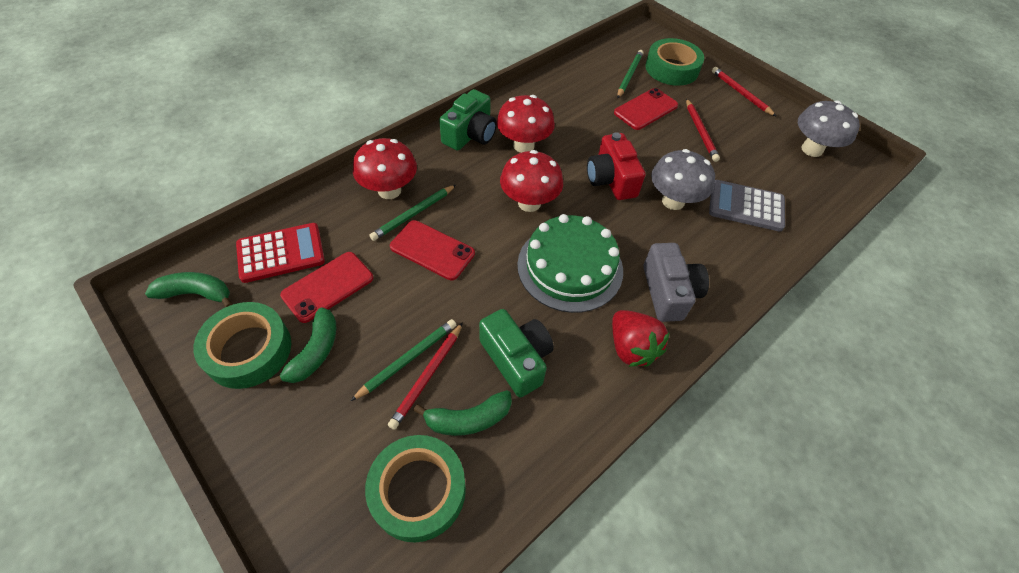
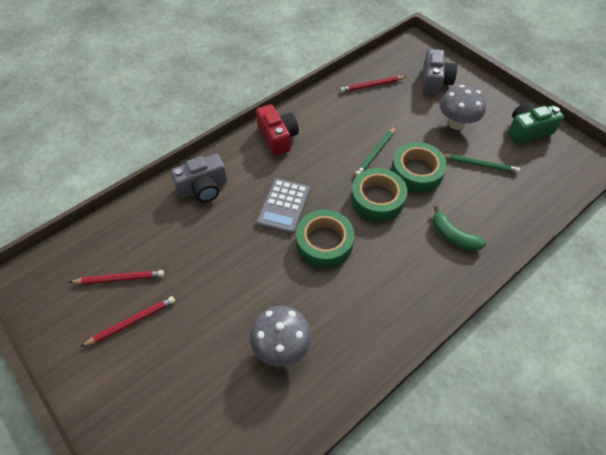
green banana: 3 -> 1
green cake: 1 -> 0
green camera: 2 -> 1
green pencil: 3 -> 2
grey camera: 1 -> 2
red calculator: 1 -> 0
red mushroom: 3 -> 0
red phone: 3 -> 0
red strawberry: 1 -> 0

